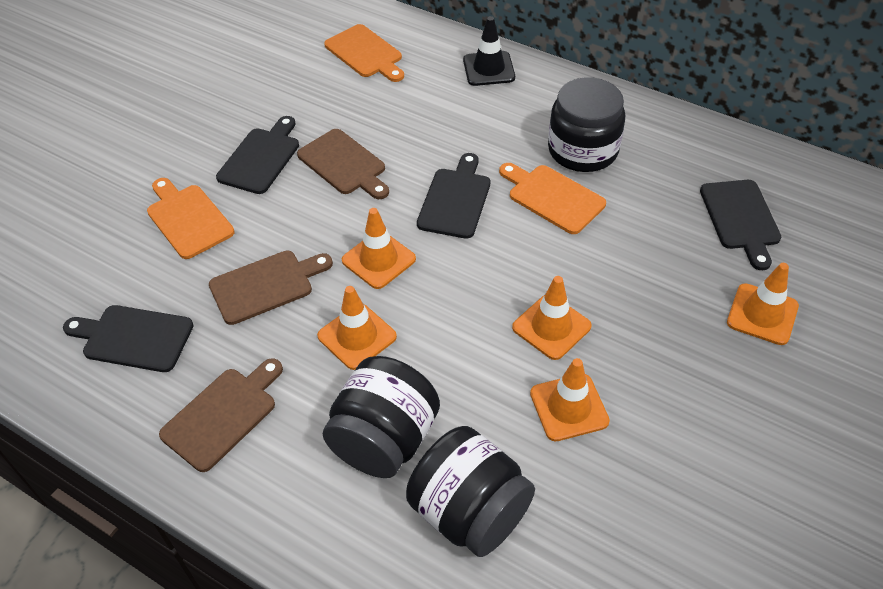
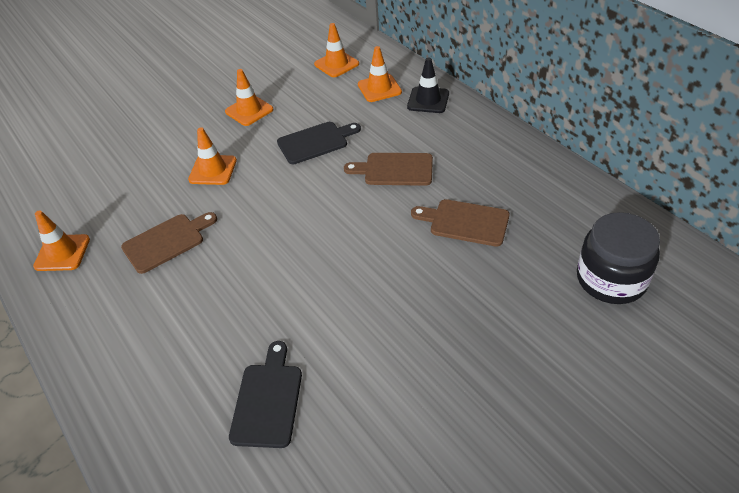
black cutting board: 4 -> 2
black jar: 3 -> 1
orange cutting board: 3 -> 0

